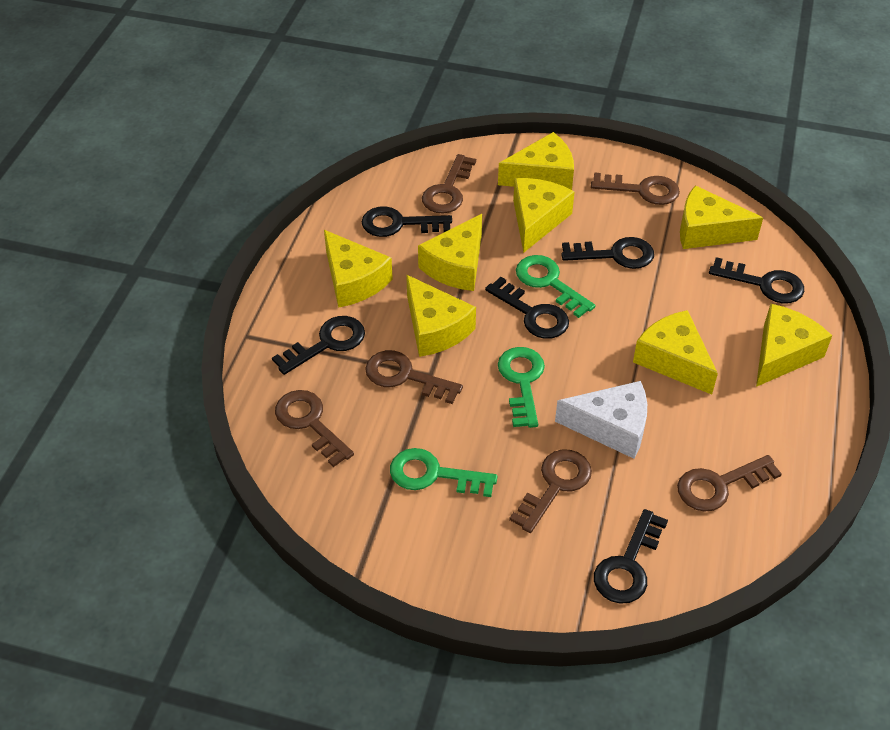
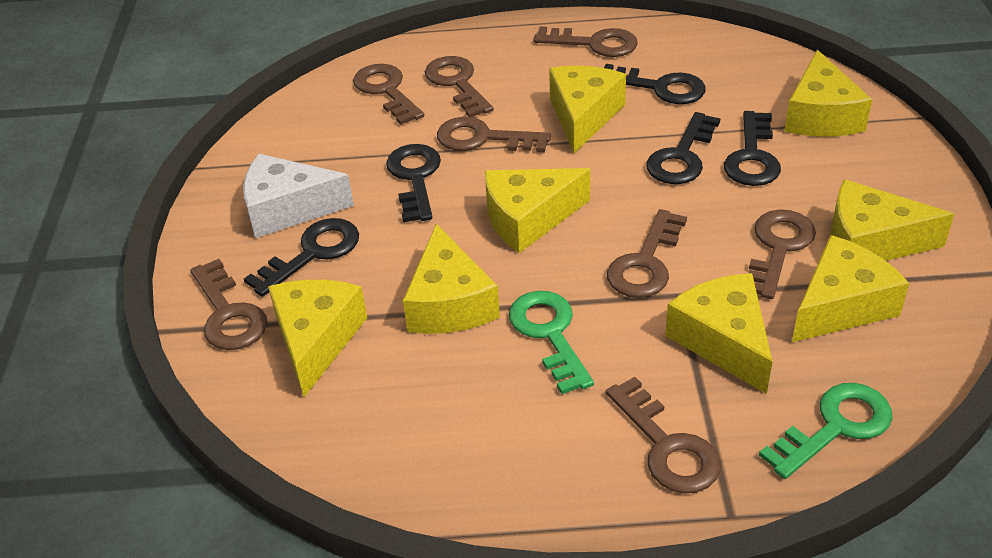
black key: 6 -> 5
brown key: 6 -> 8
green key: 3 -> 2

